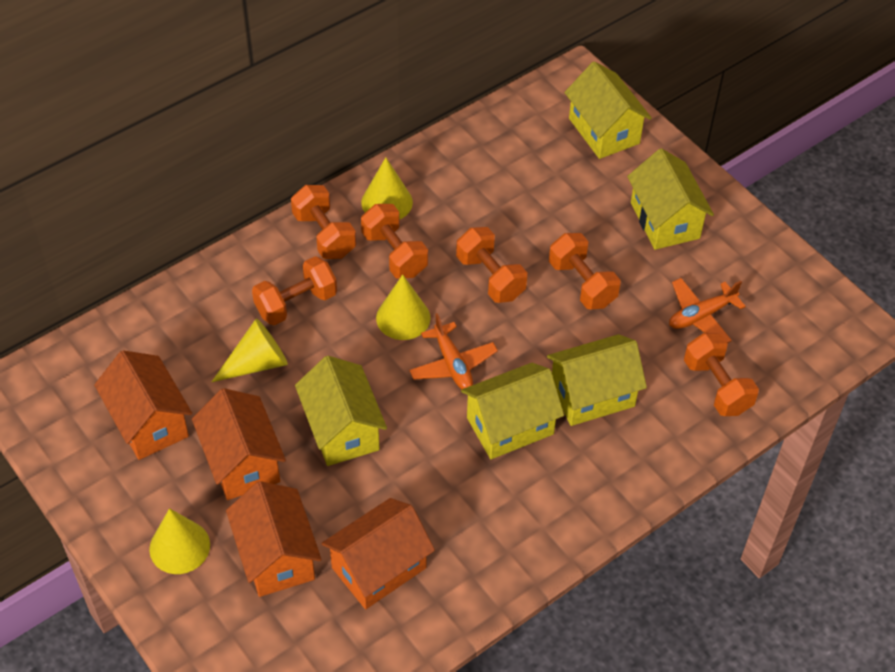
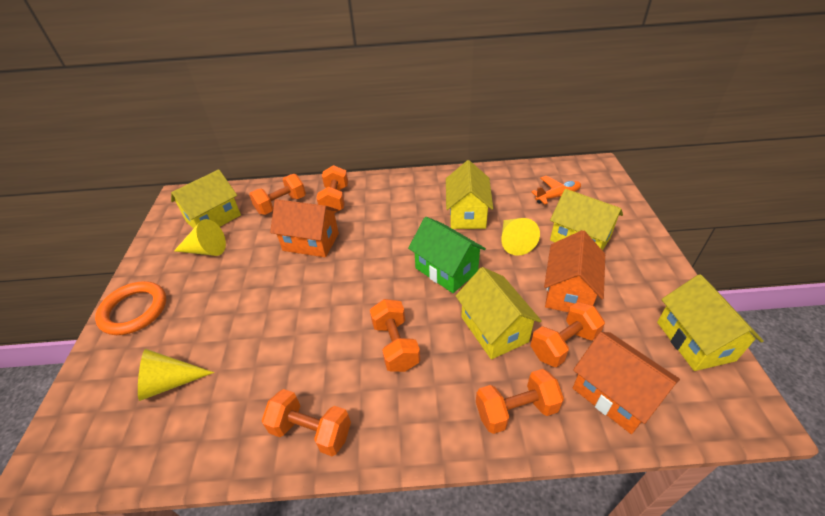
green house: 0 -> 1
orange house: 4 -> 3
orange plane: 2 -> 1
orange ring: 0 -> 1
yellow cone: 4 -> 3

